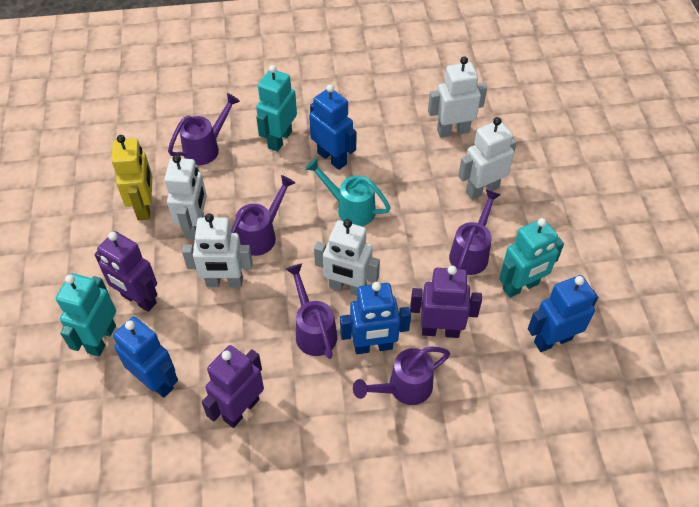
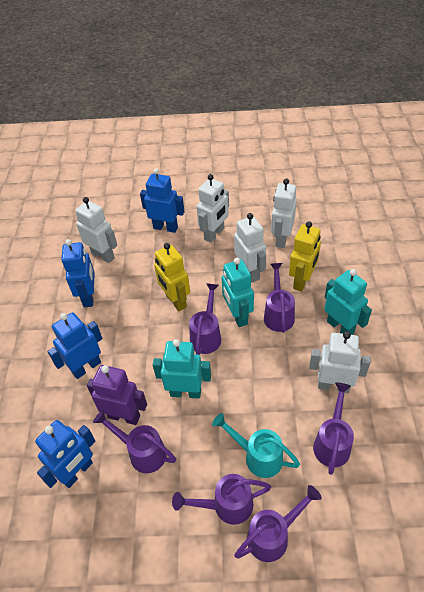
purple robot: 3 -> 1
purple watering can: 5 -> 6
yellow robot: 1 -> 2

